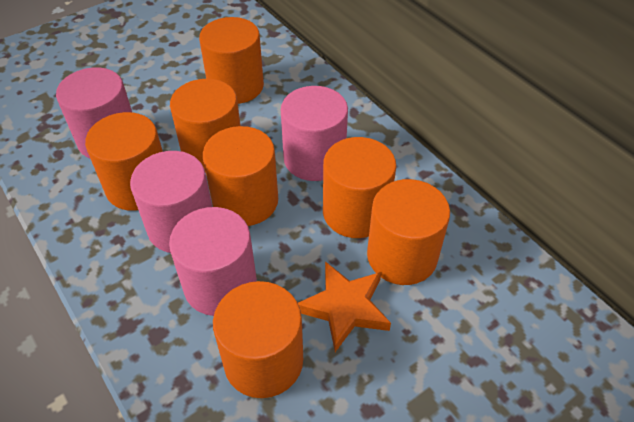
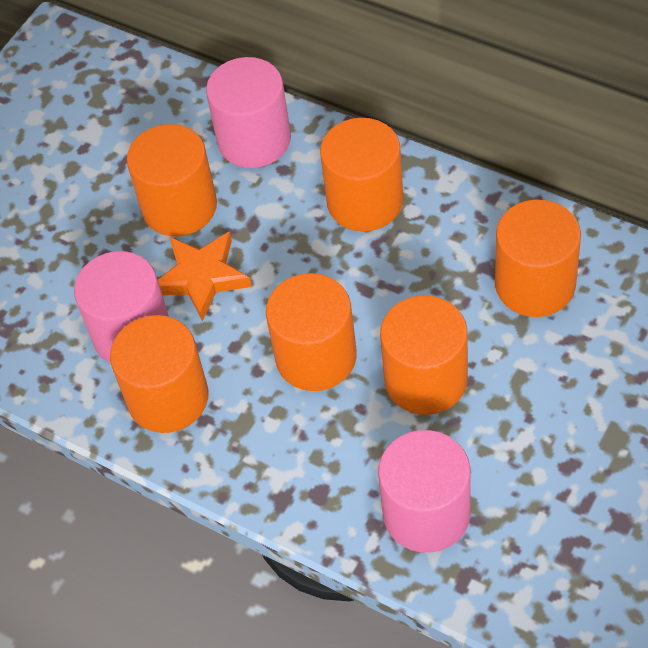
orange cylinder: 7 -> 6
pink cylinder: 4 -> 3

